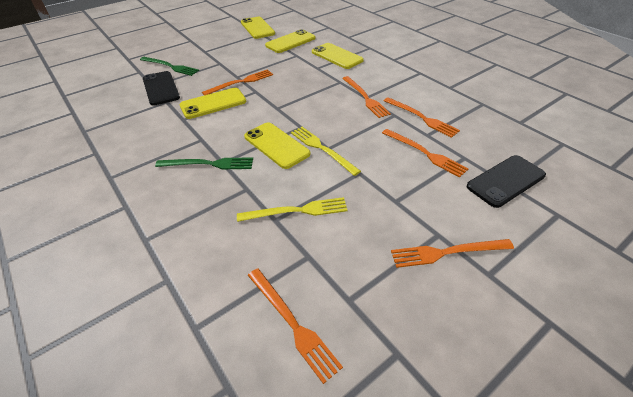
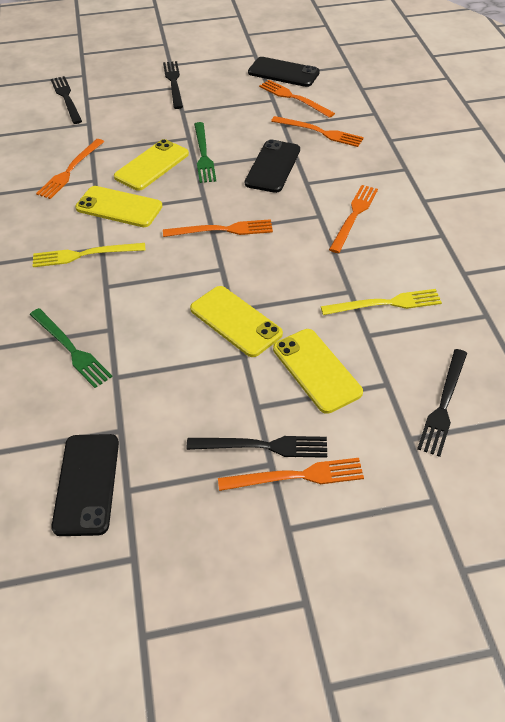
black fork: 0 -> 4
black phone: 2 -> 3
yellow phone: 5 -> 4

